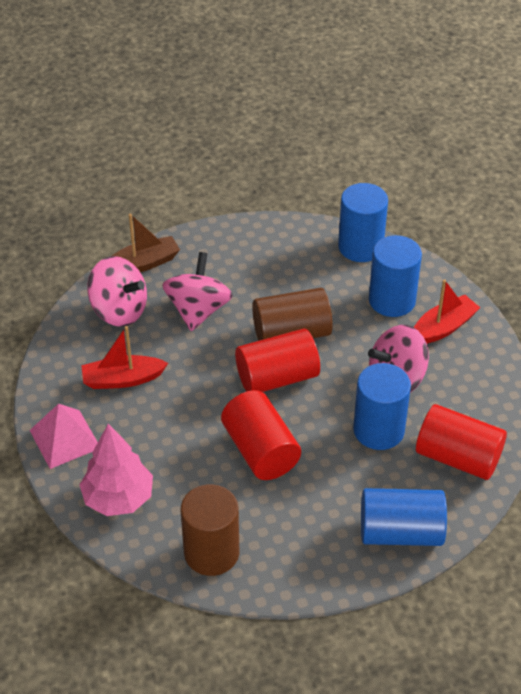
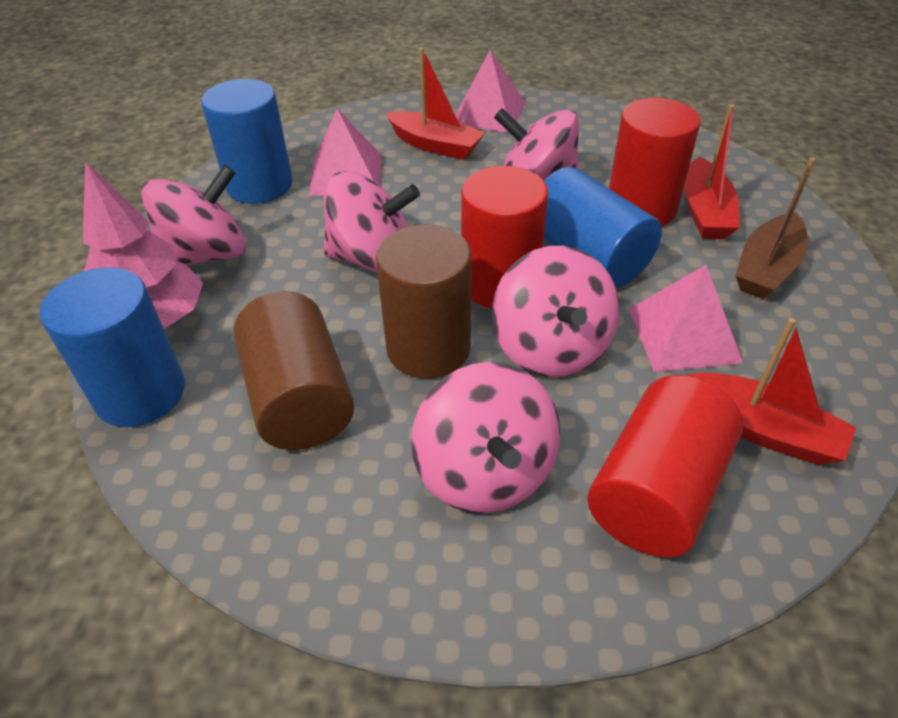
blue cylinder: 4 -> 3
pink pyramid: 1 -> 3
pink spinning top: 3 -> 5
red boat: 2 -> 3

